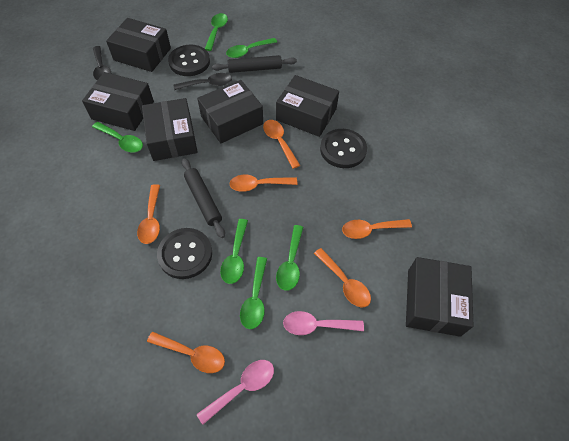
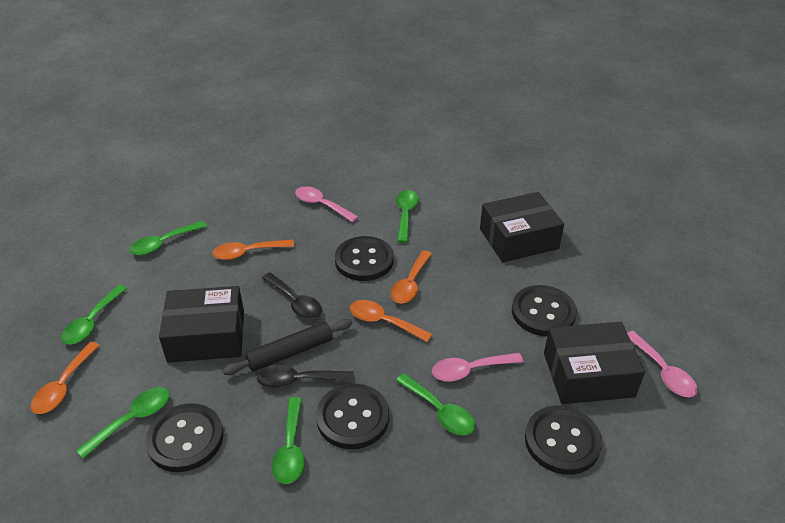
black box: 6 -> 3
black button: 3 -> 5
black rolling pin: 2 -> 1
orange spoon: 6 -> 4
pink spoon: 2 -> 3

